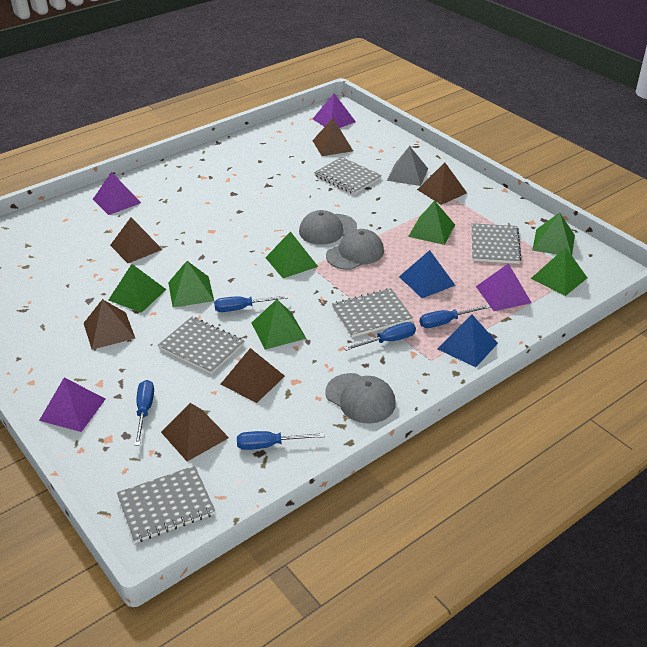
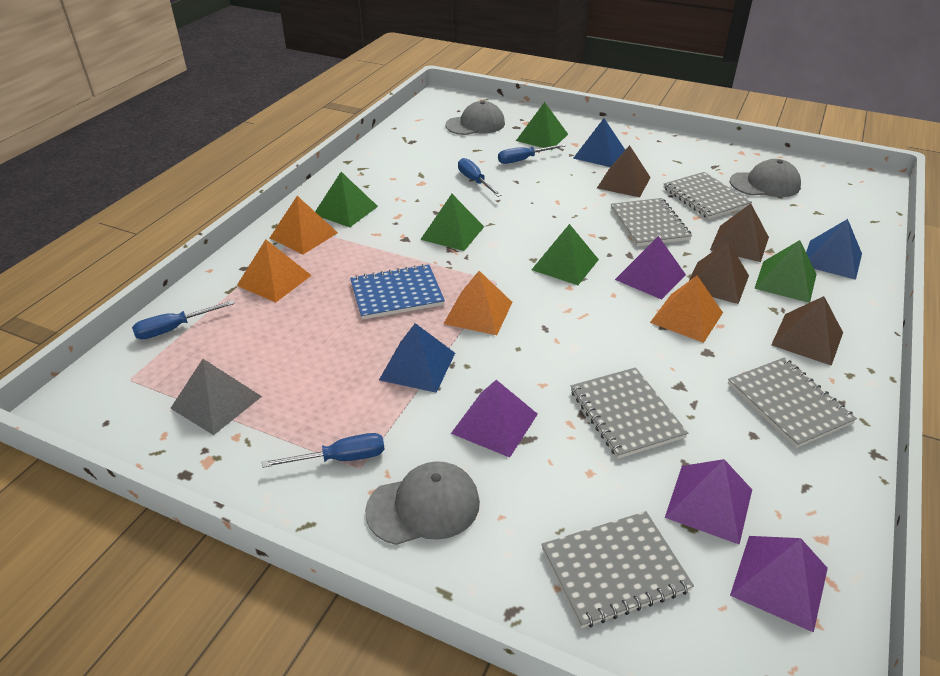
blue notebook: 0 -> 1
blue pyramid: 2 -> 3
blue screwdriver: 5 -> 4
brown pyramid: 6 -> 4
green pyramid: 7 -> 5
orange pyramid: 0 -> 4

